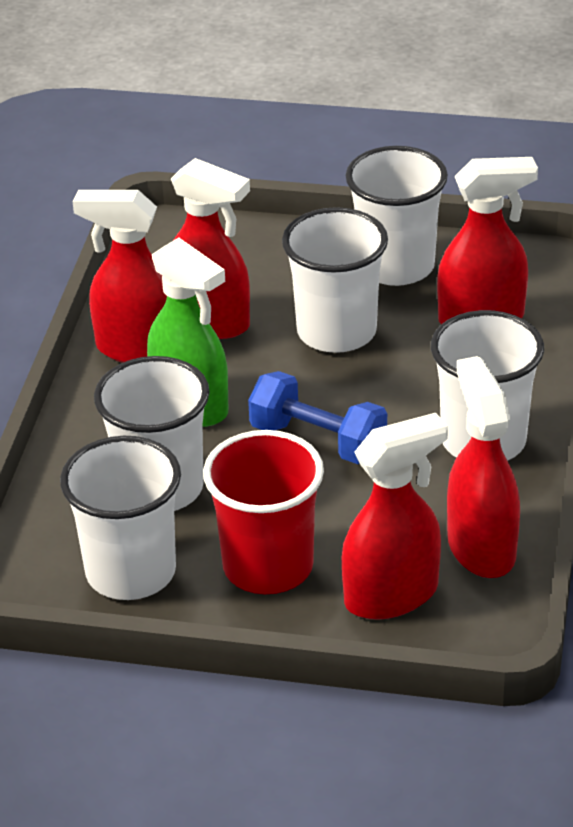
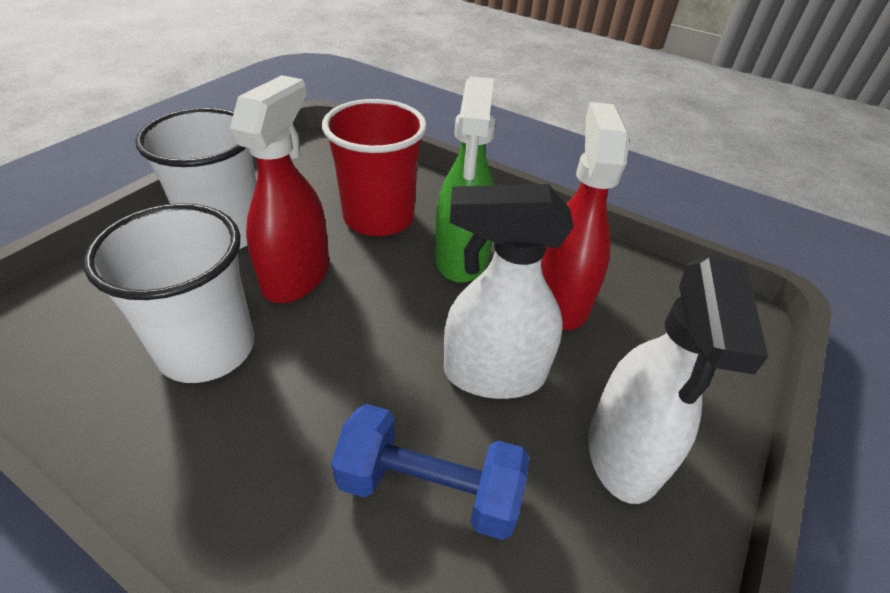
red spray bottle: 5 -> 2
white cup: 5 -> 2
white spray bottle: 0 -> 2

